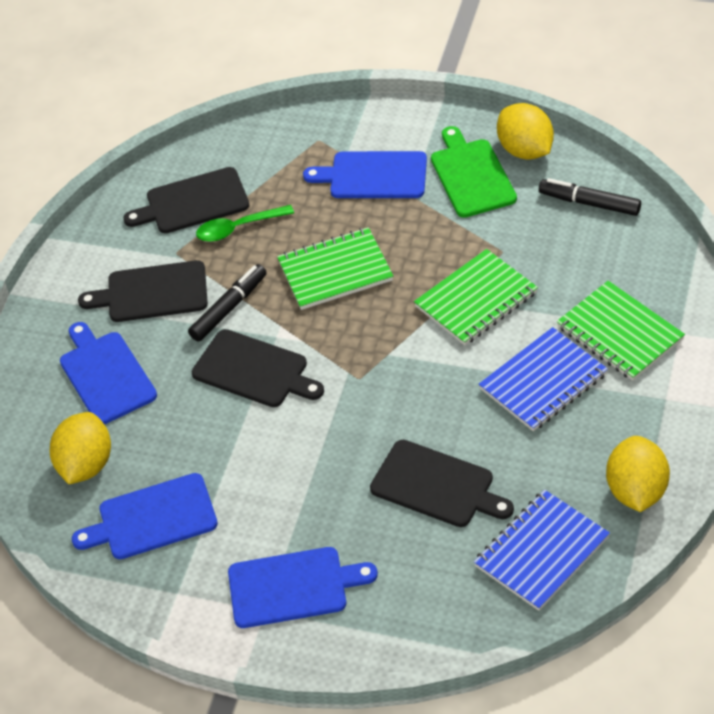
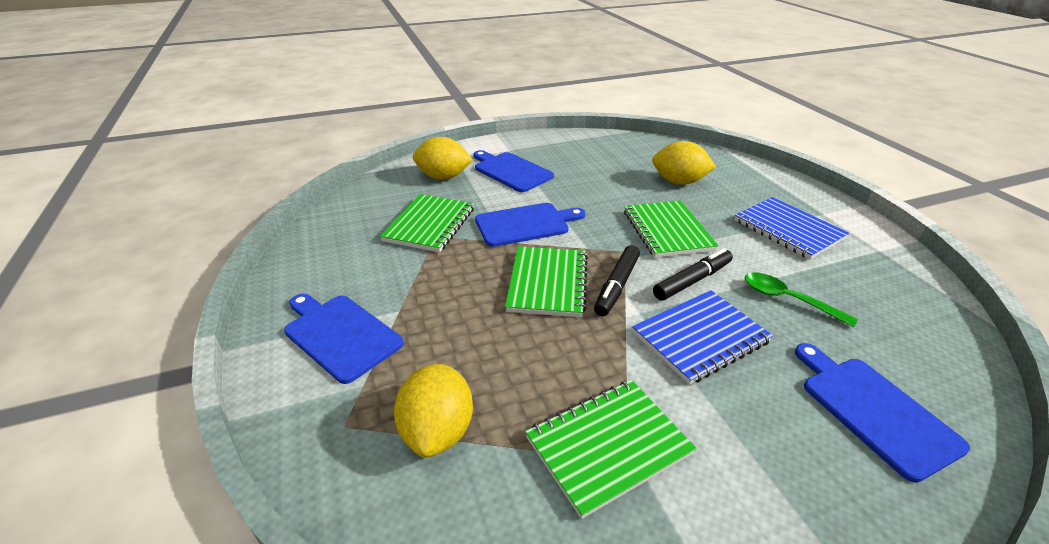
black cutting board: 4 -> 0
green cutting board: 1 -> 0
green notebook: 3 -> 4

